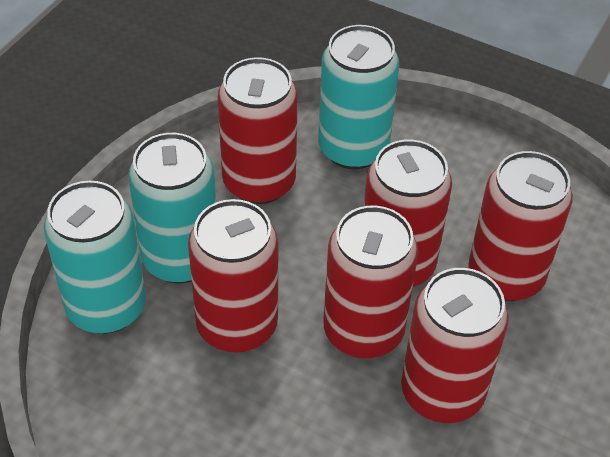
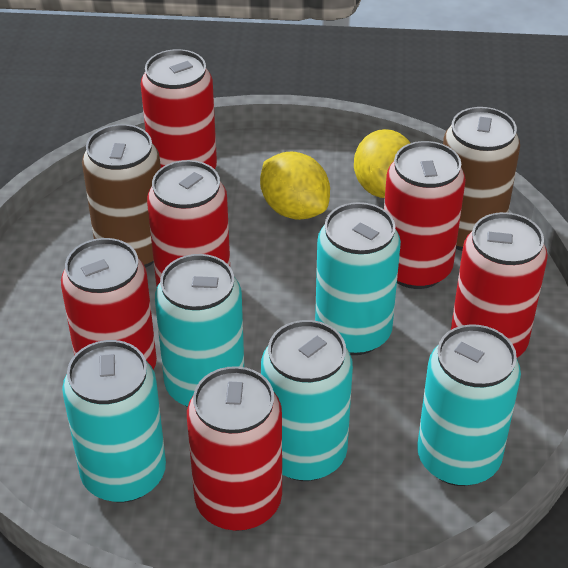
brown can: 0 -> 2
turquoise can: 3 -> 5
yellow lemon: 0 -> 2

